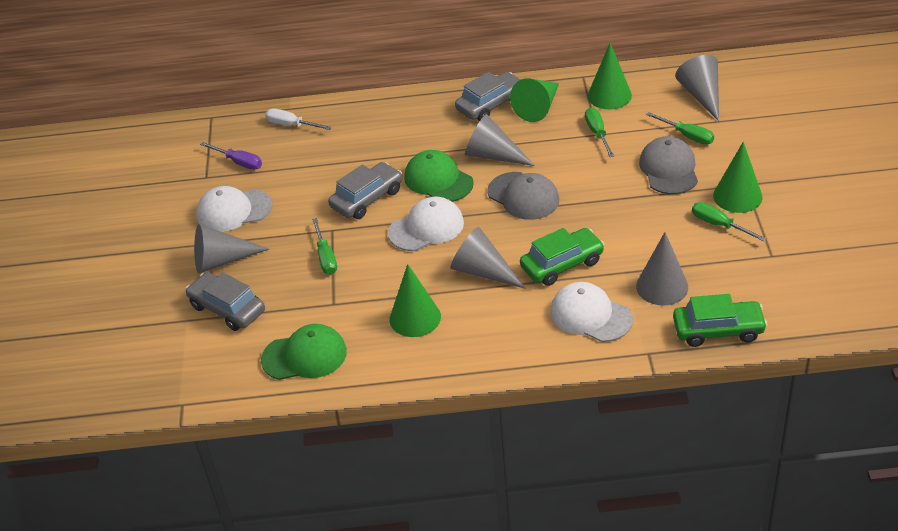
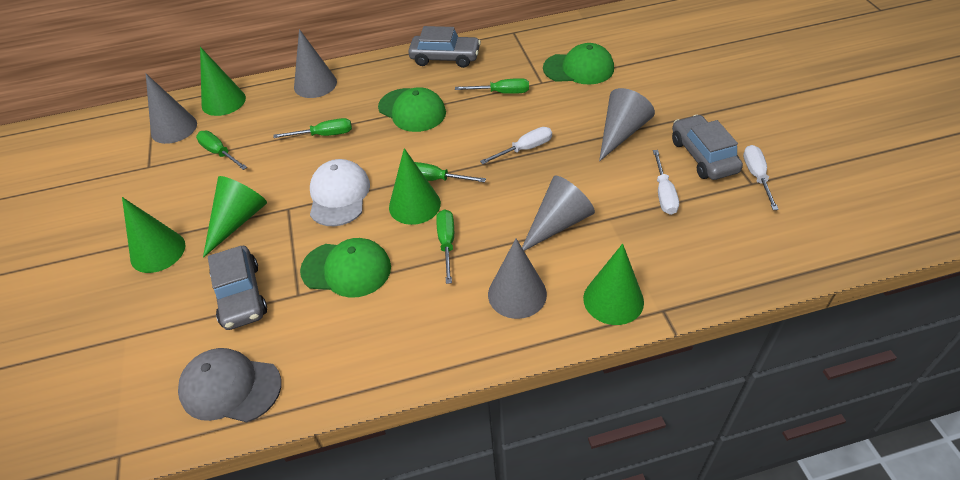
green cap: 2 -> 3
green car: 2 -> 0
green cone: 4 -> 5
green screwdriver: 4 -> 5
grey cap: 2 -> 1
purple screwdriver: 1 -> 0
white cap: 3 -> 1
white screwdriver: 1 -> 3

